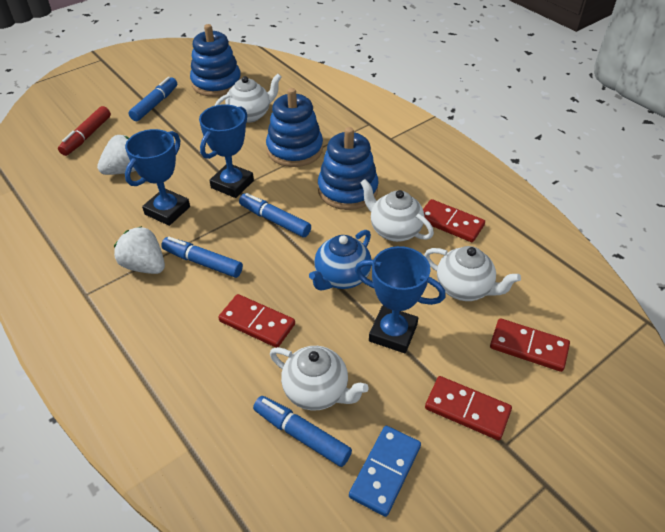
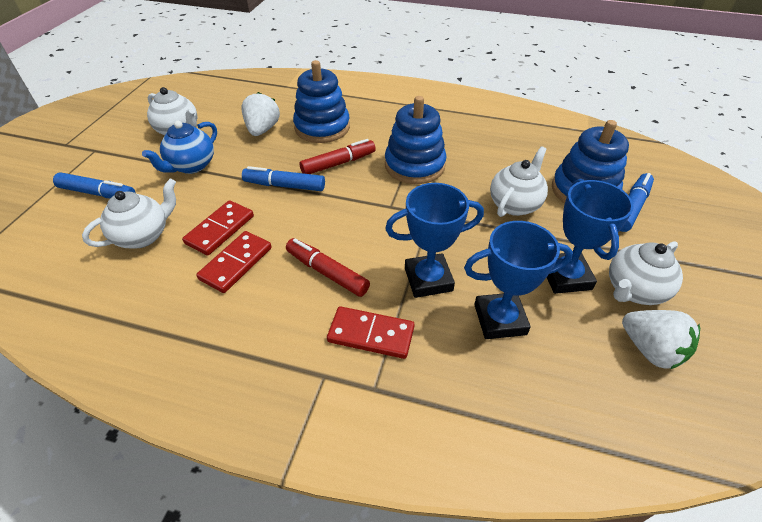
blue domino: 1 -> 0
blue marker: 4 -> 3
red domino: 4 -> 3
red marker: 1 -> 2

